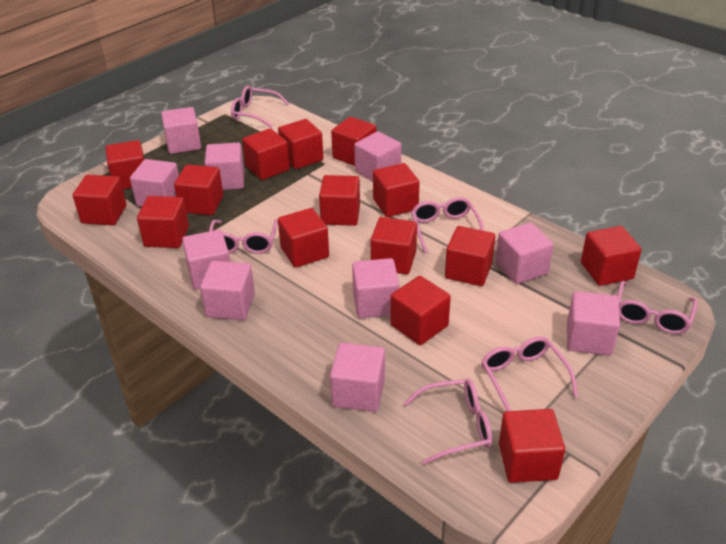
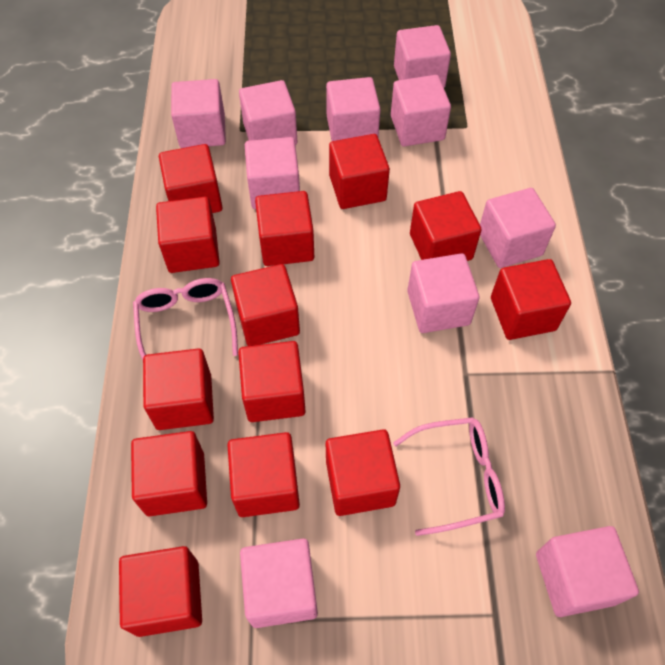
pink glasses: 6 -> 2
red cube: 15 -> 13

